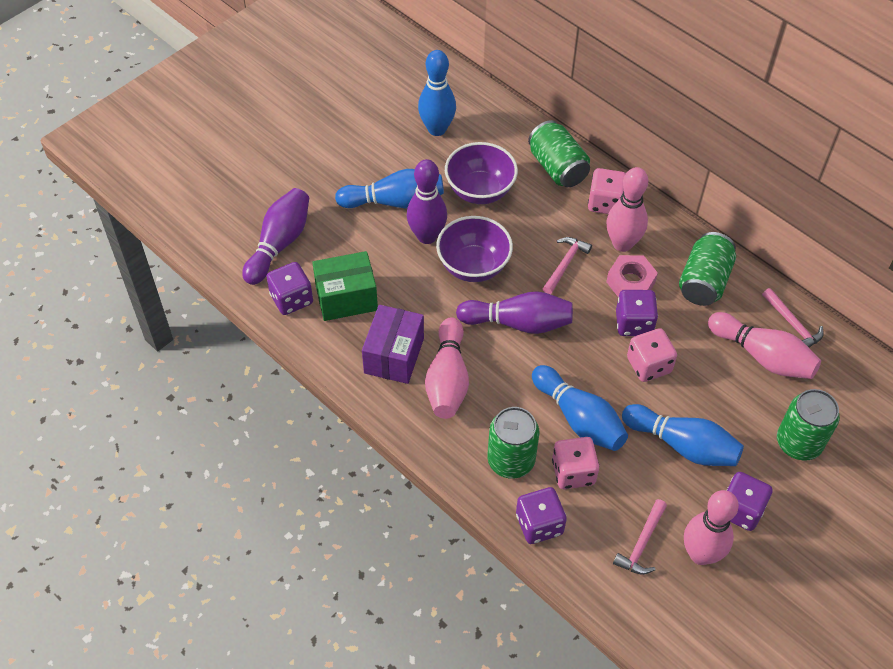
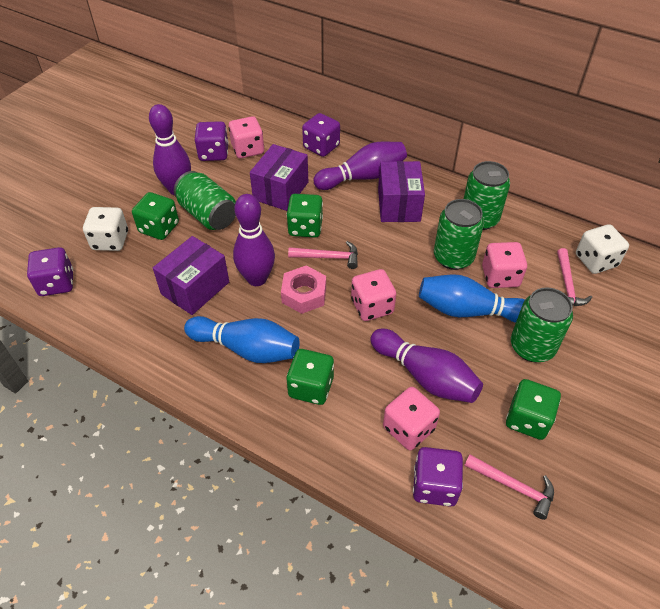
blue bowling pin: 4 -> 2
green box: 1 -> 0
green dice: 0 -> 4
pink bowling pin: 4 -> 0
pink dice: 3 -> 4
purple bowl: 2 -> 0
purple bowling pin: 3 -> 4
purple box: 1 -> 3
white dice: 0 -> 2

